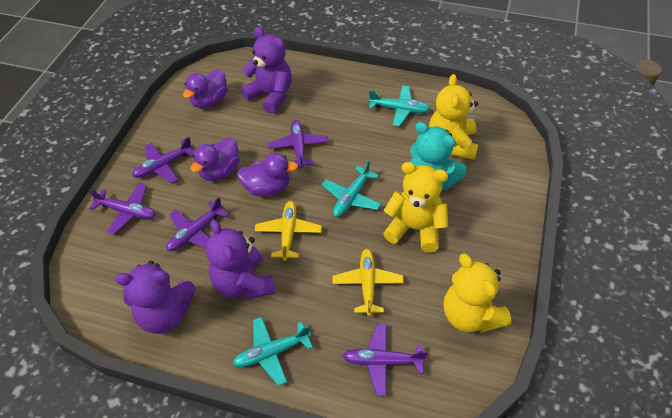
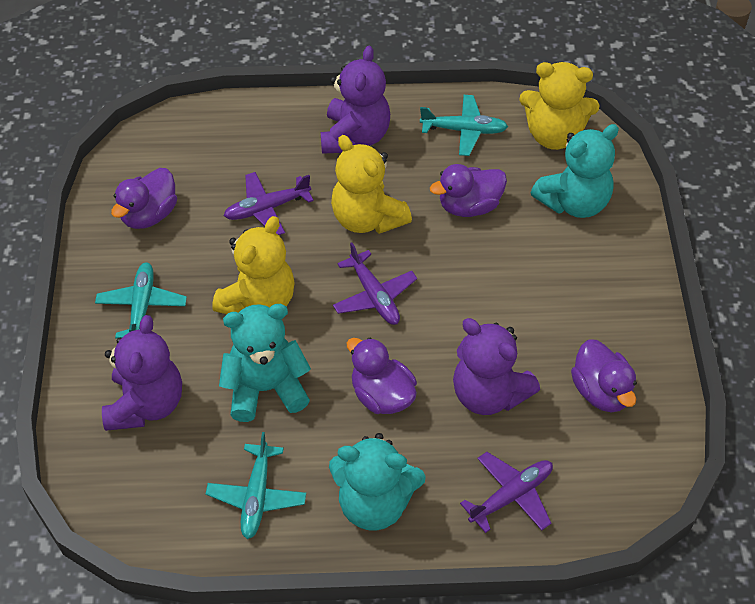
purple duck: 3 -> 4
purple plane: 5 -> 3
turquoise teddy bear: 1 -> 3
yellow plane: 2 -> 0

